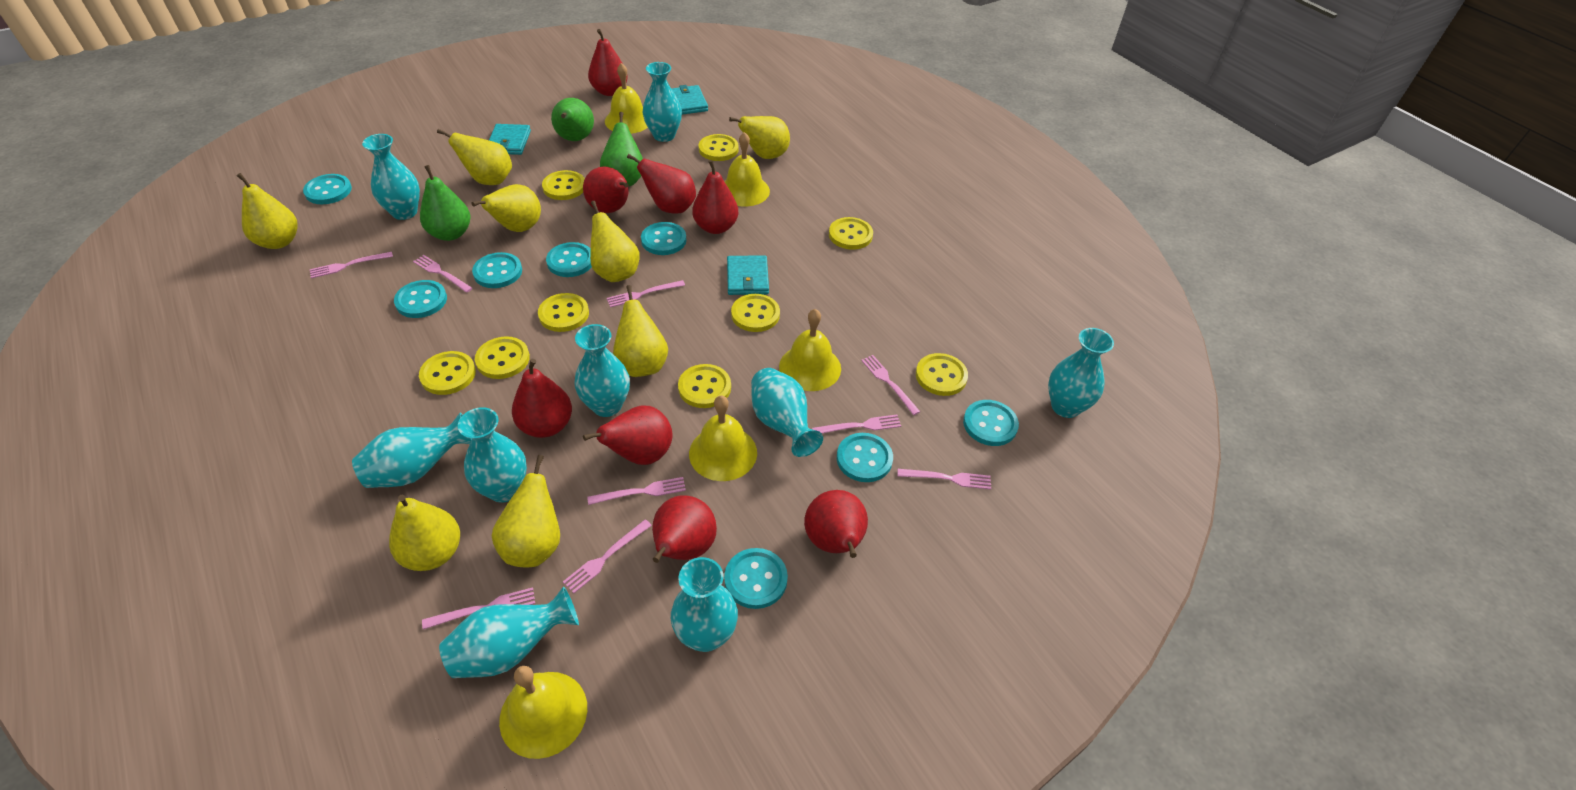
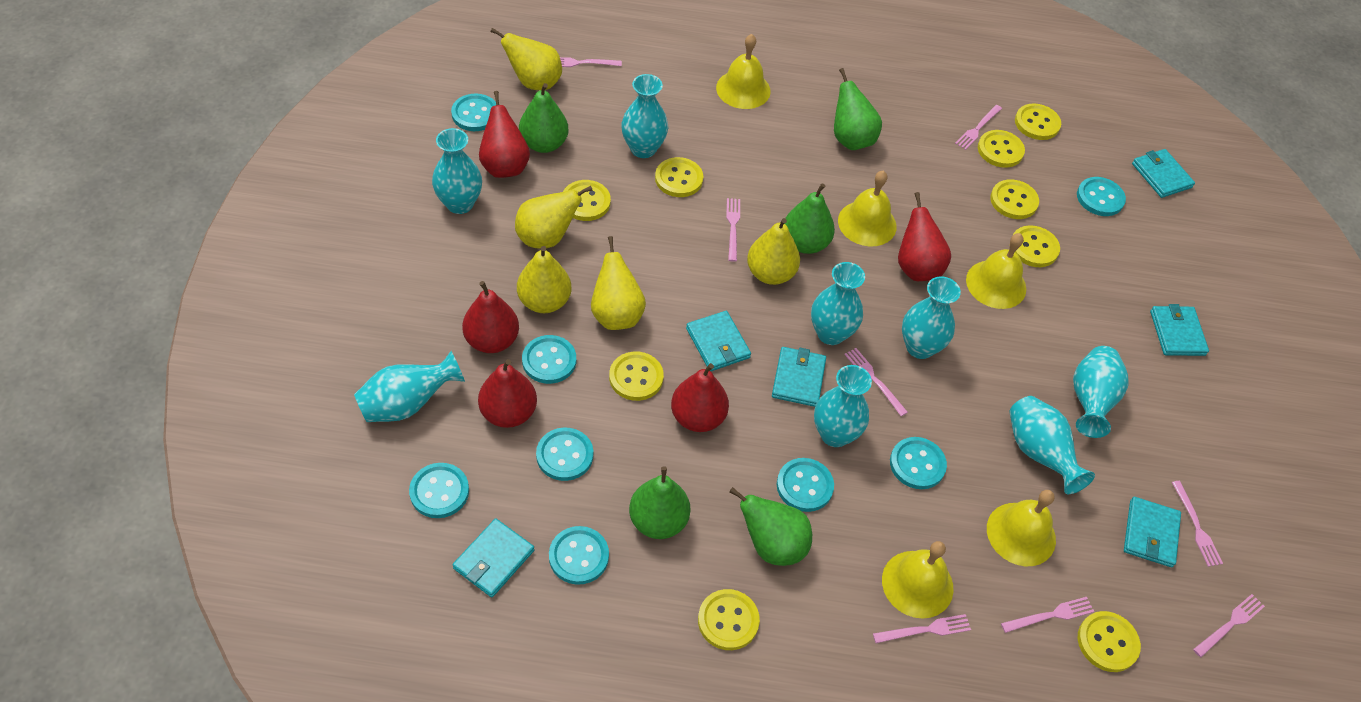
green pear: 3 -> 5
pink fork: 9 -> 8
red pear: 8 -> 5
turquoise vase: 9 -> 8
turquoise wallet: 3 -> 6
yellow pear: 8 -> 5

